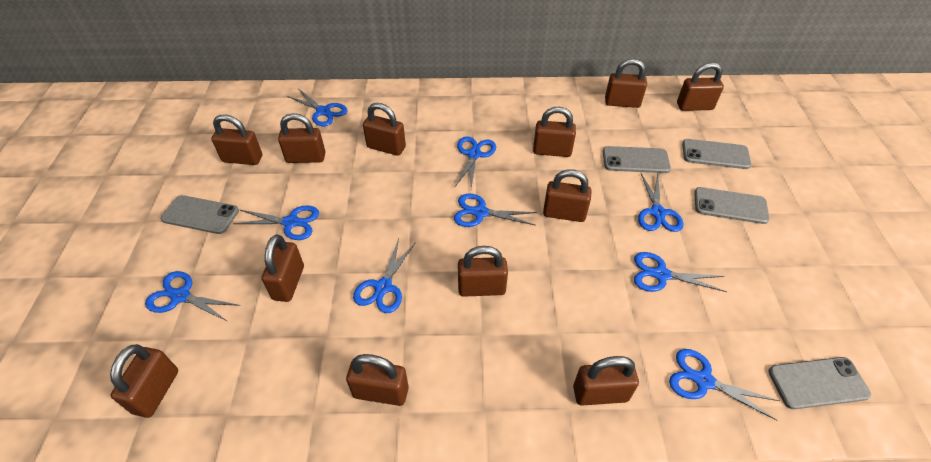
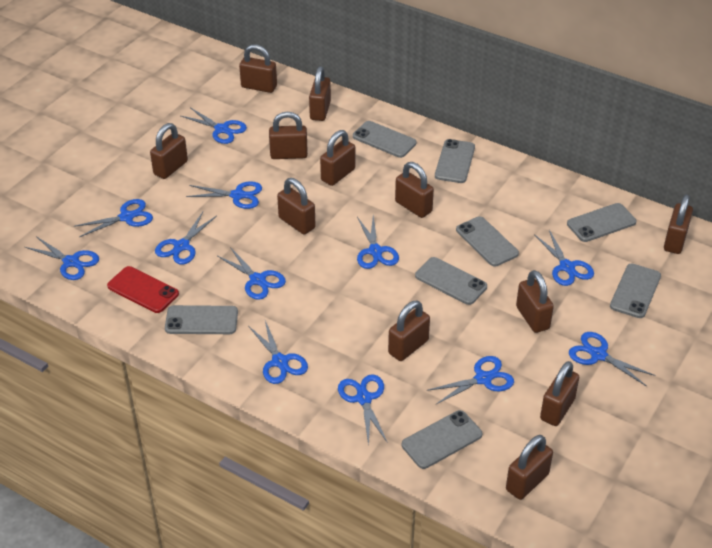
blue scissors: 9 -> 12
grey phone: 5 -> 8
red phone: 0 -> 1

